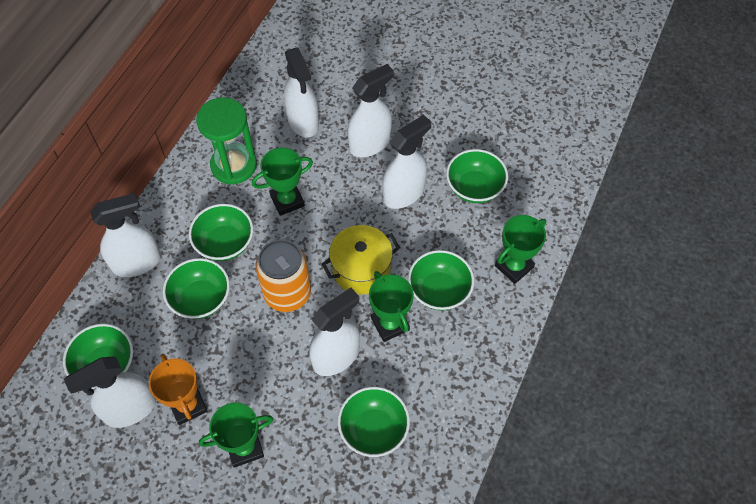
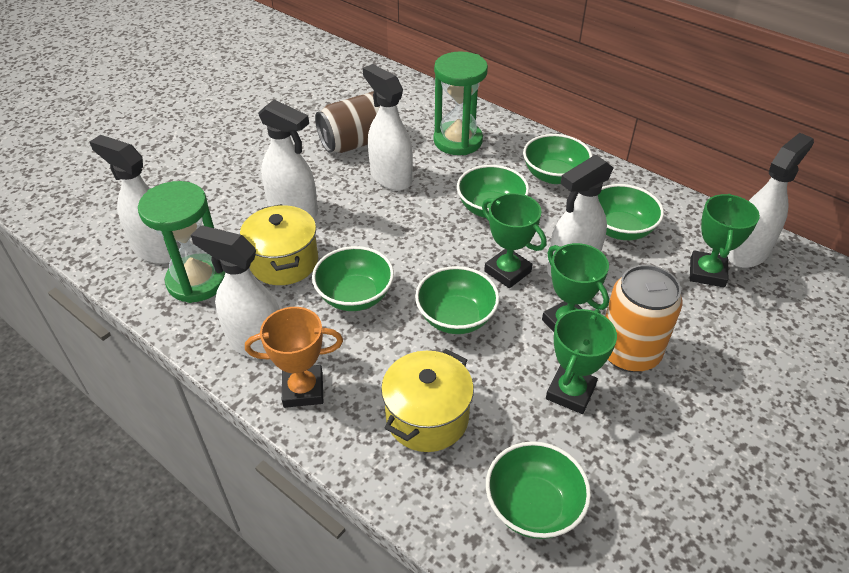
brown can: 0 -> 1
green hourglass: 1 -> 2
yellow pot: 1 -> 2

